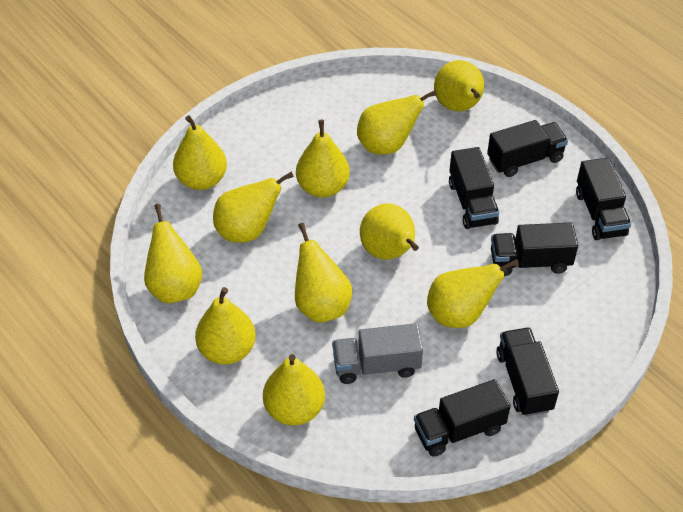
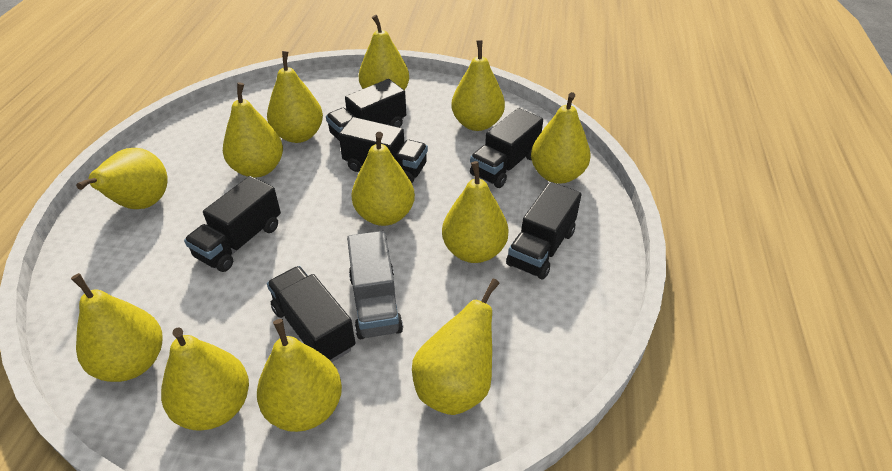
yellow pear: 11 -> 12

